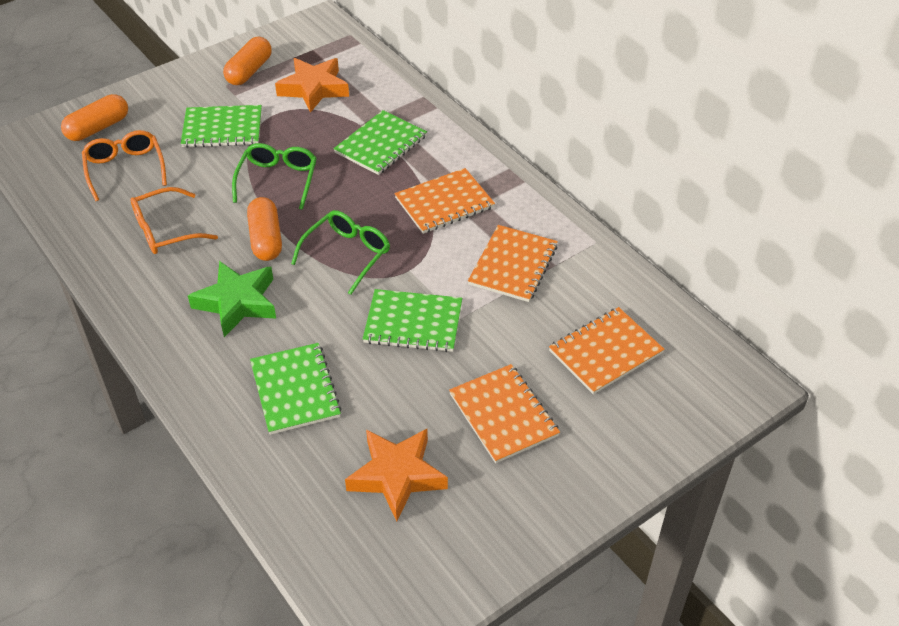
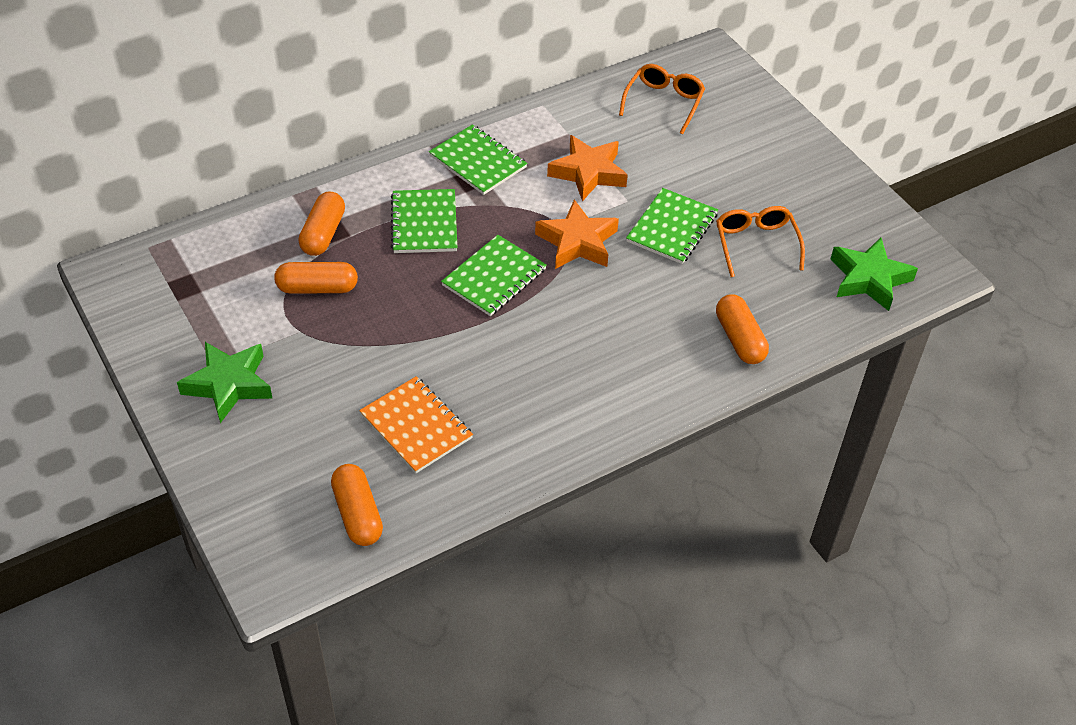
green glasses: 2 -> 0
green star: 1 -> 2
orange capsule: 3 -> 4
orange notebook: 4 -> 1

